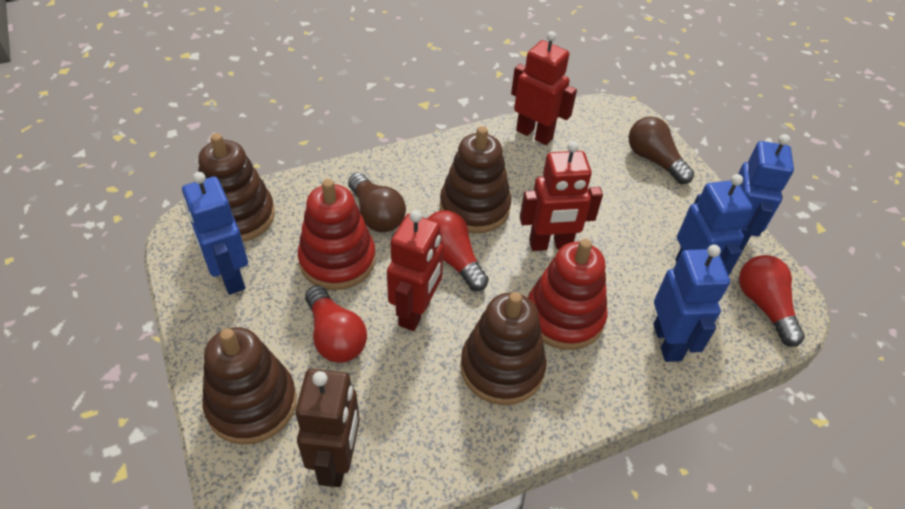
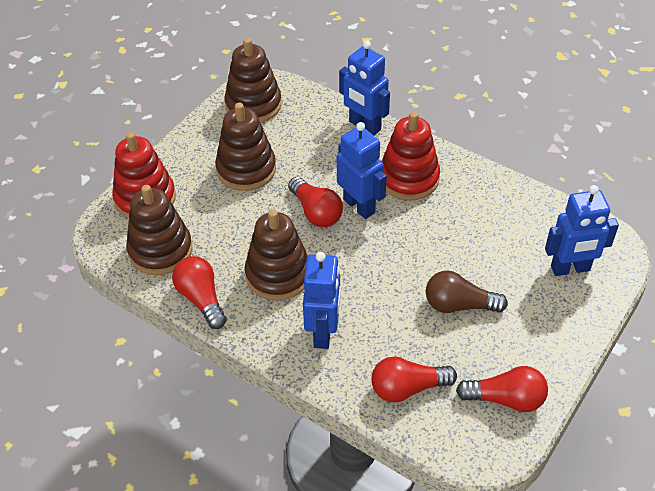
brown light bulb: 2 -> 1
brown robot: 1 -> 0
red light bulb: 3 -> 4
red robot: 3 -> 0

